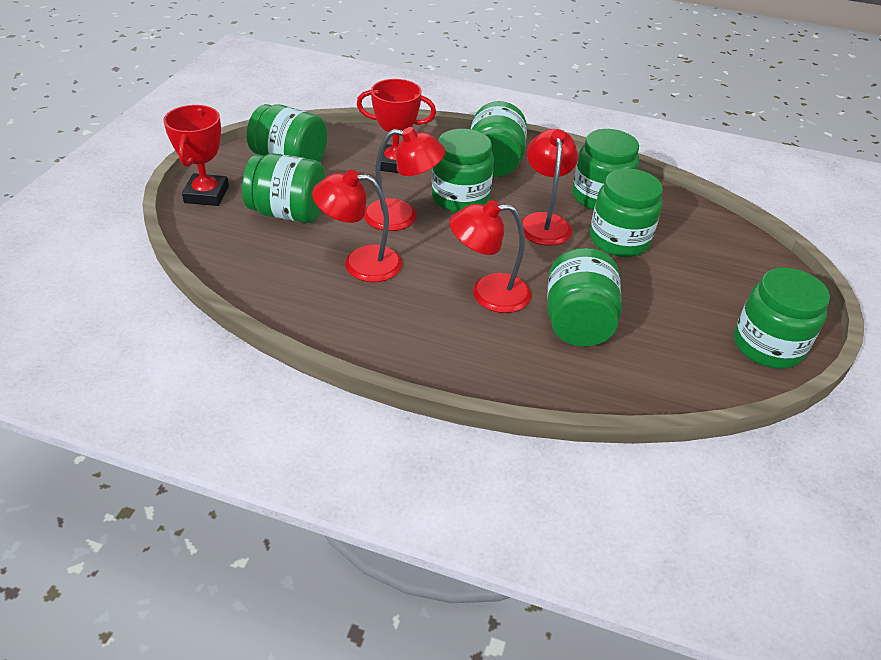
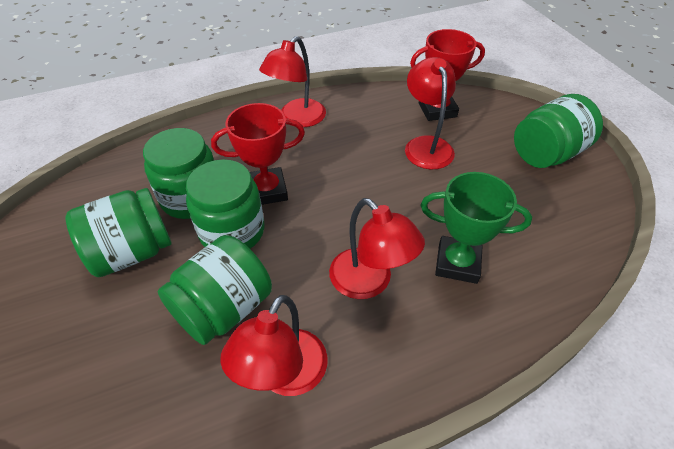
green jar: 8 -> 5
green trophy: 0 -> 1

